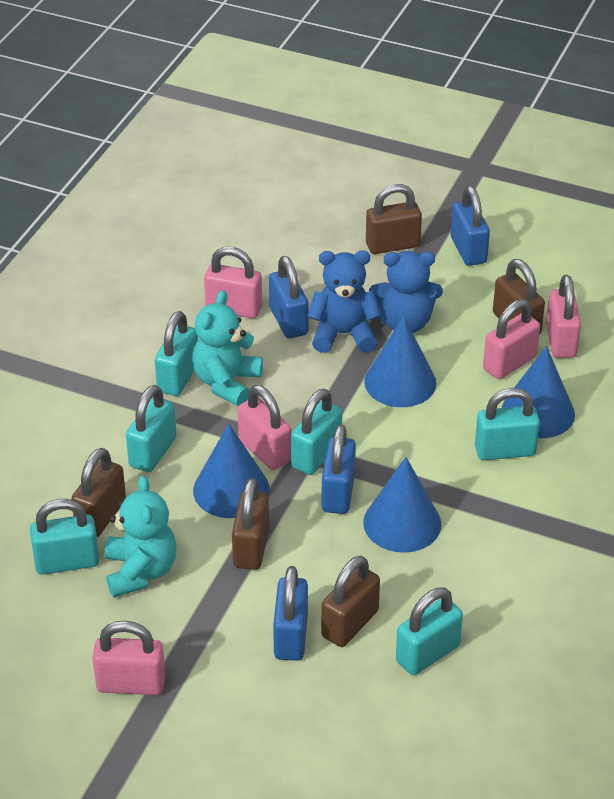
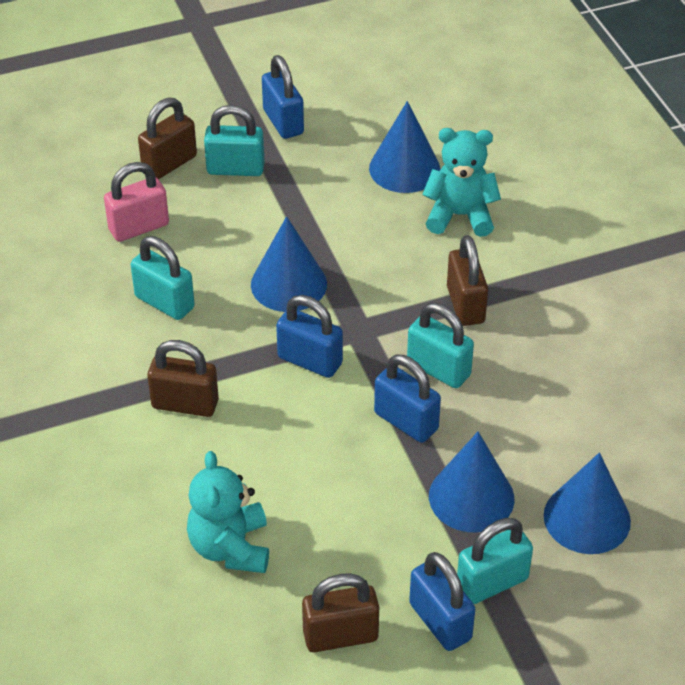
blue teddy bear: 2 -> 0
brown padlock: 5 -> 4
pink padlock: 5 -> 1
turquoise padlock: 6 -> 4

